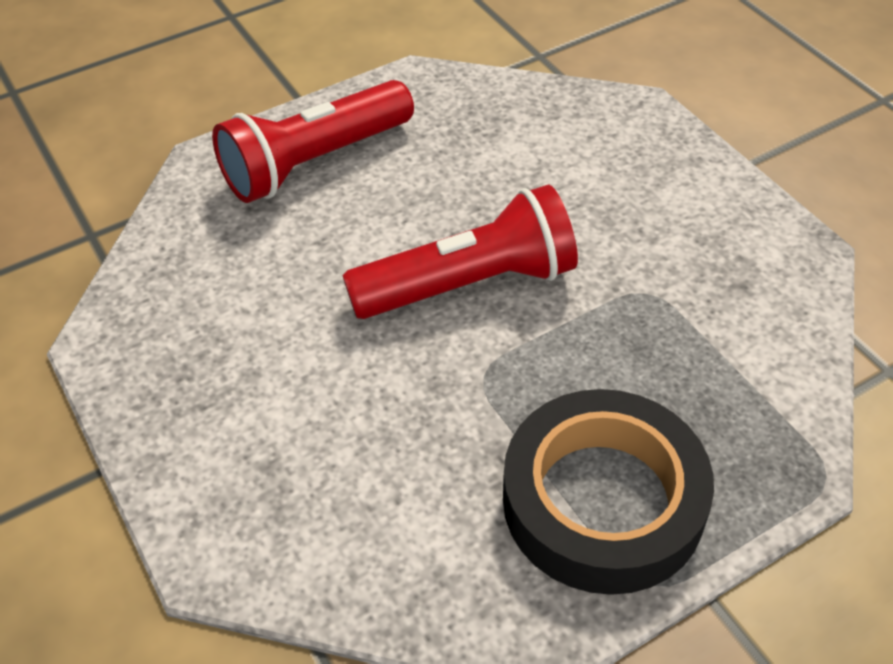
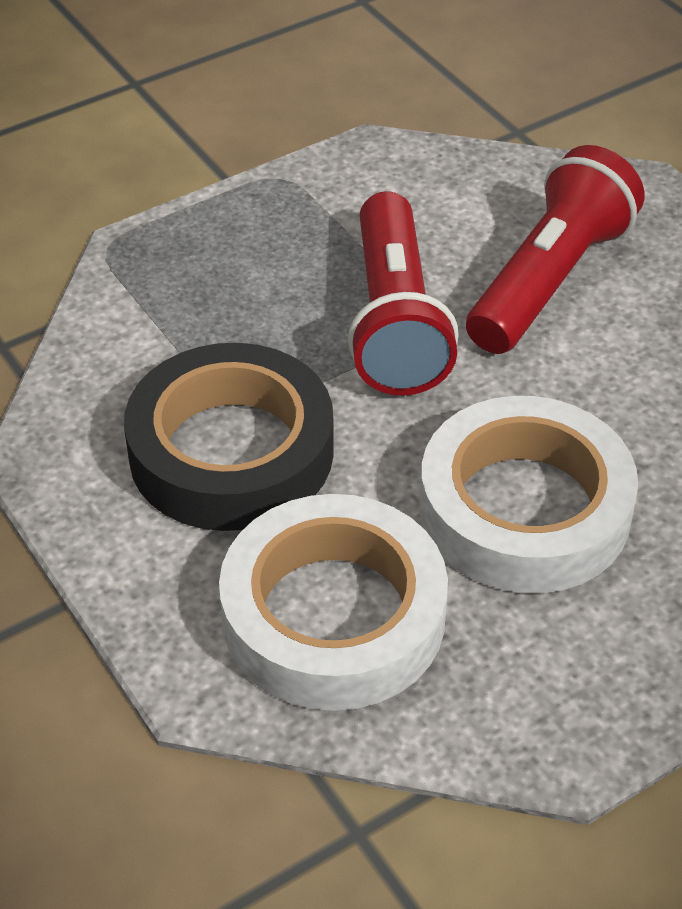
white tape: 0 -> 2

